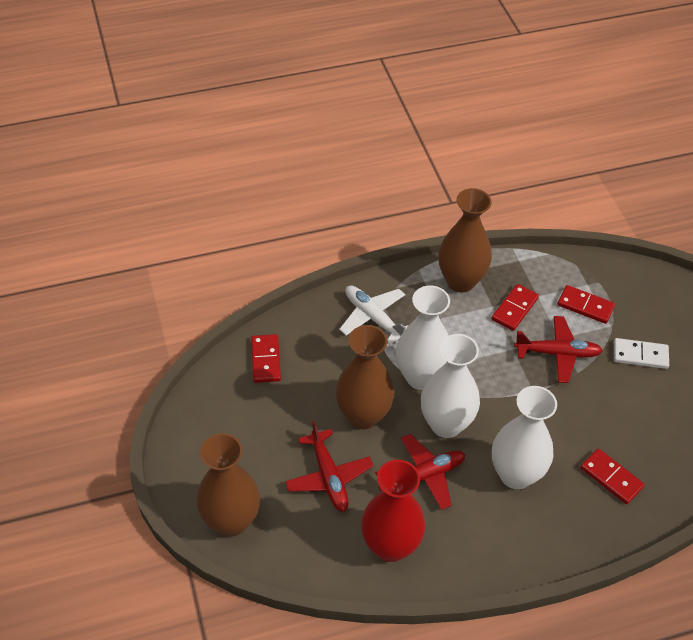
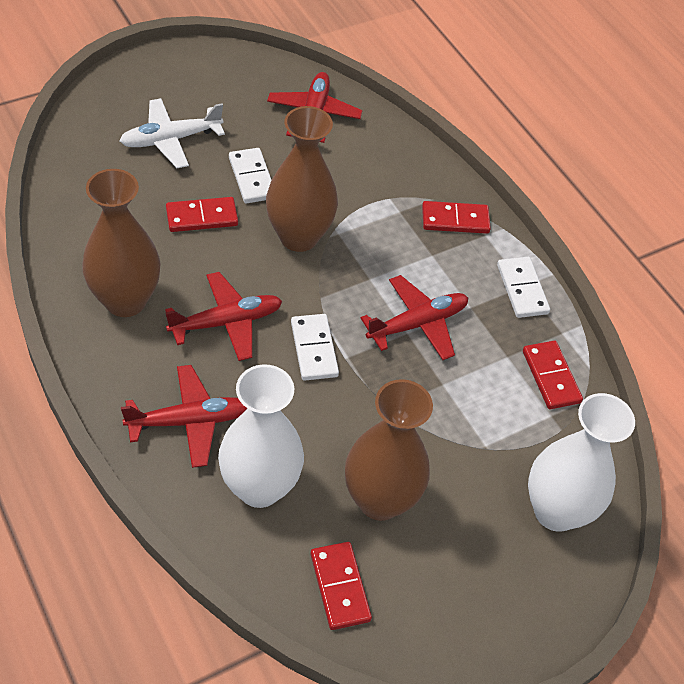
red plane: 3 -> 4
red vase: 1 -> 0
white domino: 1 -> 3
white vase: 3 -> 2

